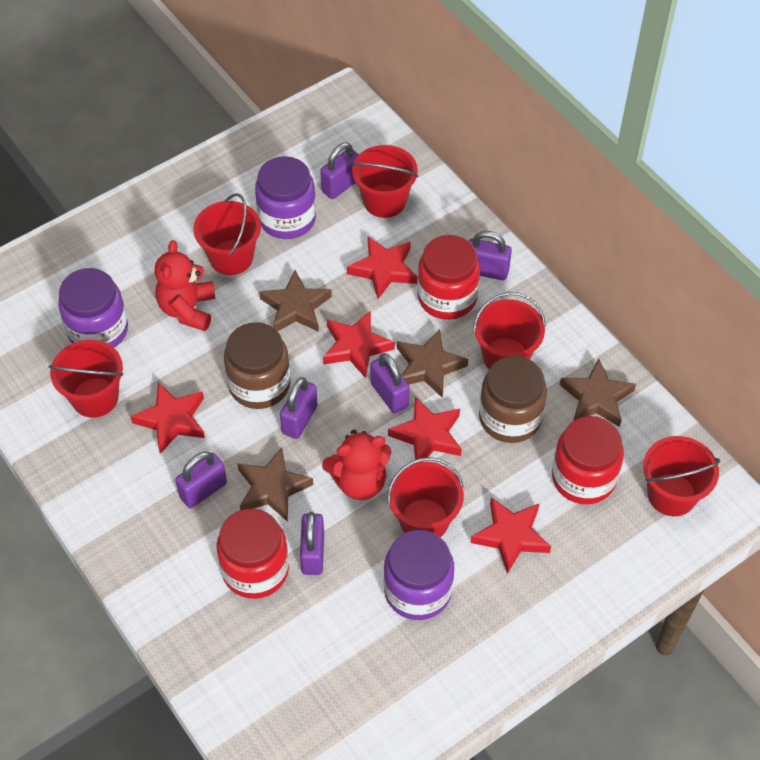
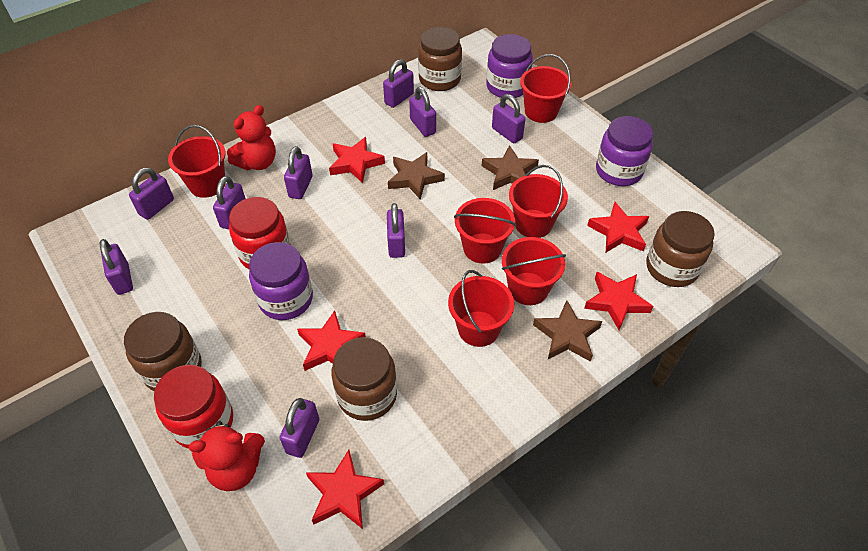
brown jar: 2 -> 4
brown star: 4 -> 3
purple padlock: 6 -> 9
red jar: 3 -> 2

